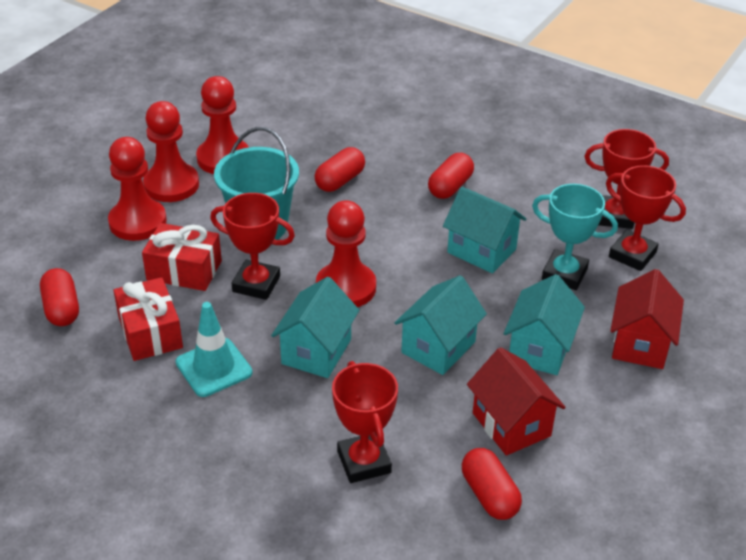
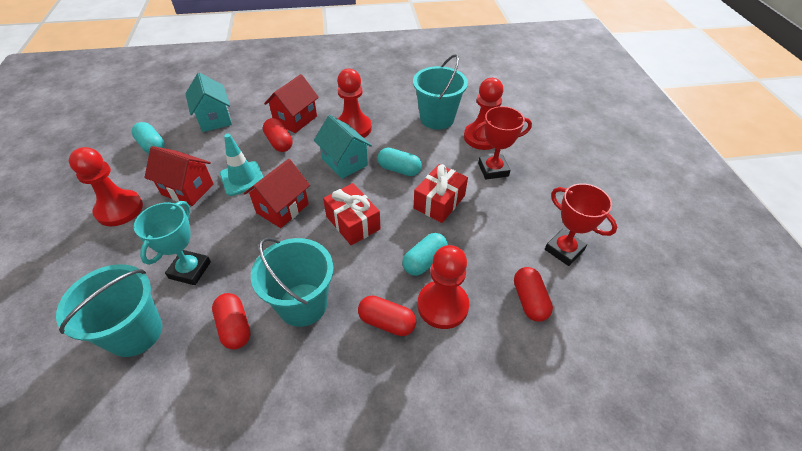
red house: 2 -> 3
red trophy: 4 -> 2
turquoise bucket: 1 -> 3
turquoise capsule: 0 -> 3
turquoise house: 4 -> 2

